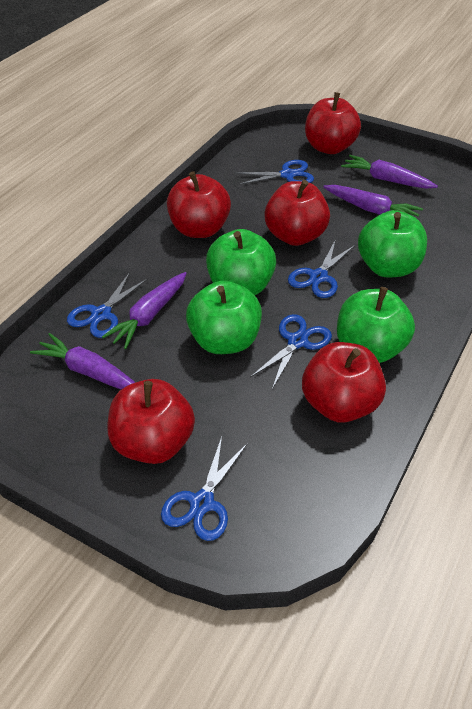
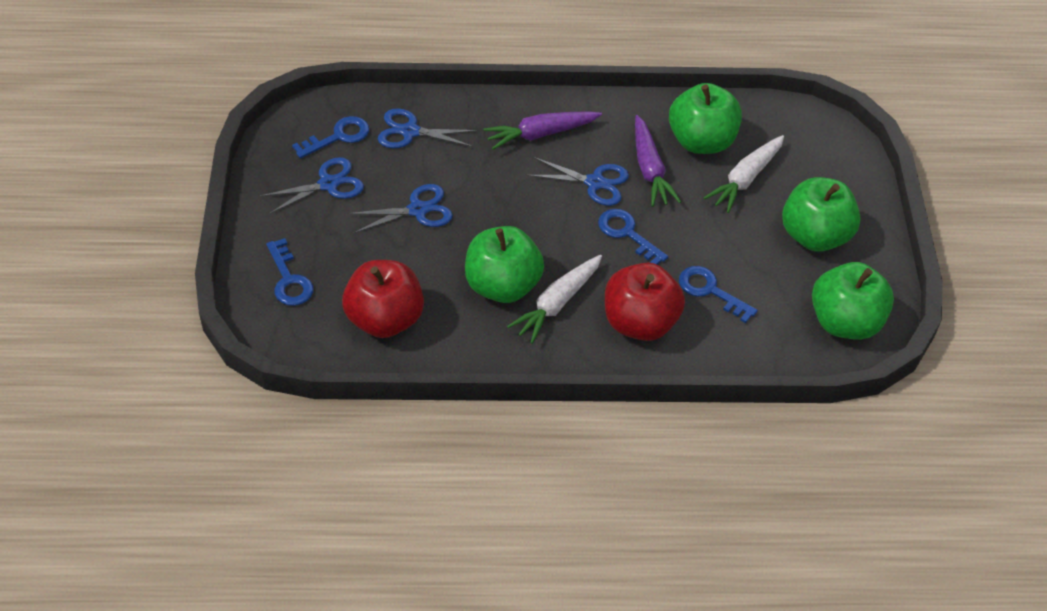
blue key: 0 -> 4
blue scissors: 5 -> 4
purple carrot: 4 -> 2
red apple: 5 -> 2
white carrot: 0 -> 2

